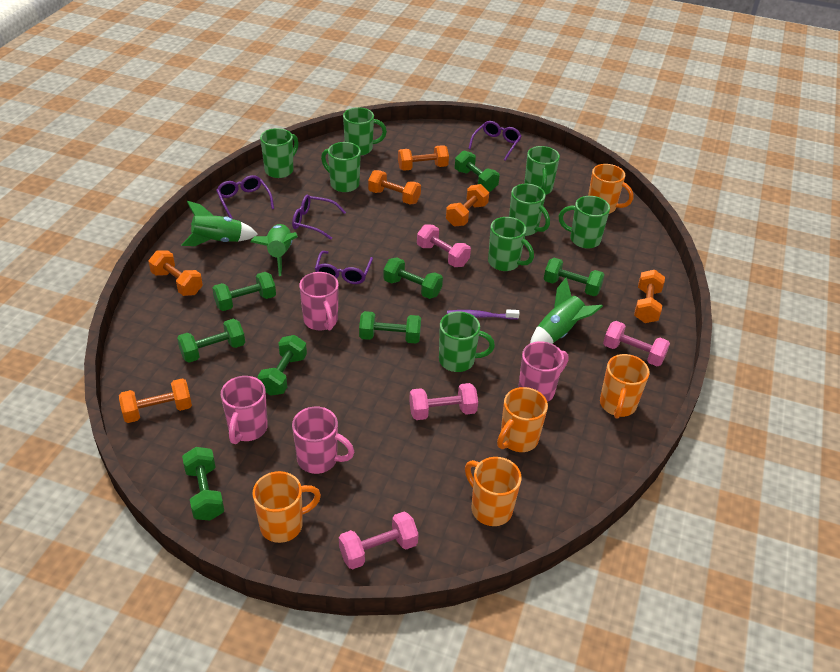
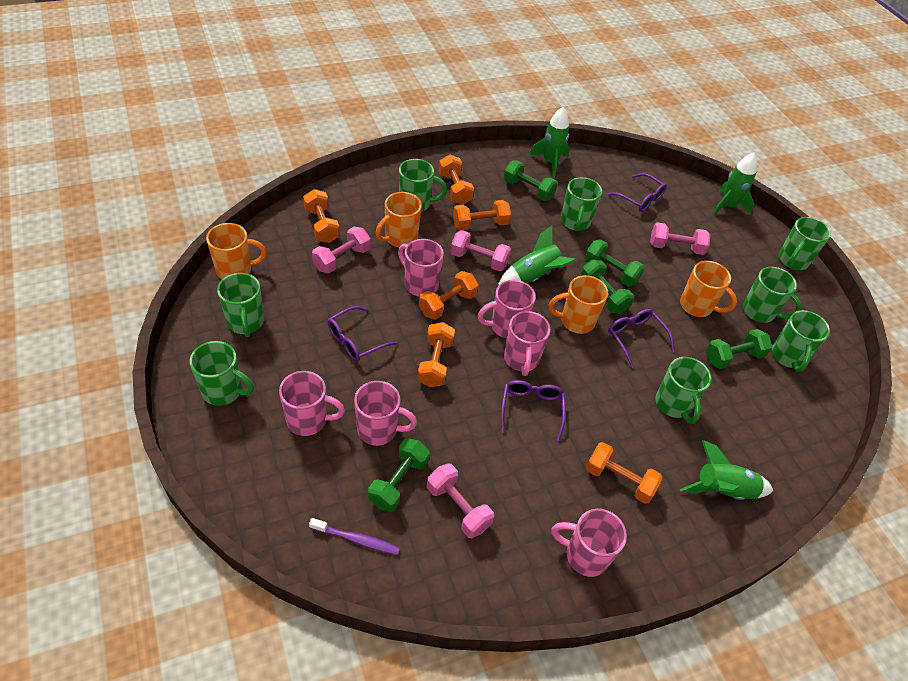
green dumbbell: 8 -> 5
green rocket: 3 -> 4
orange mug: 5 -> 4
pink mug: 4 -> 6

